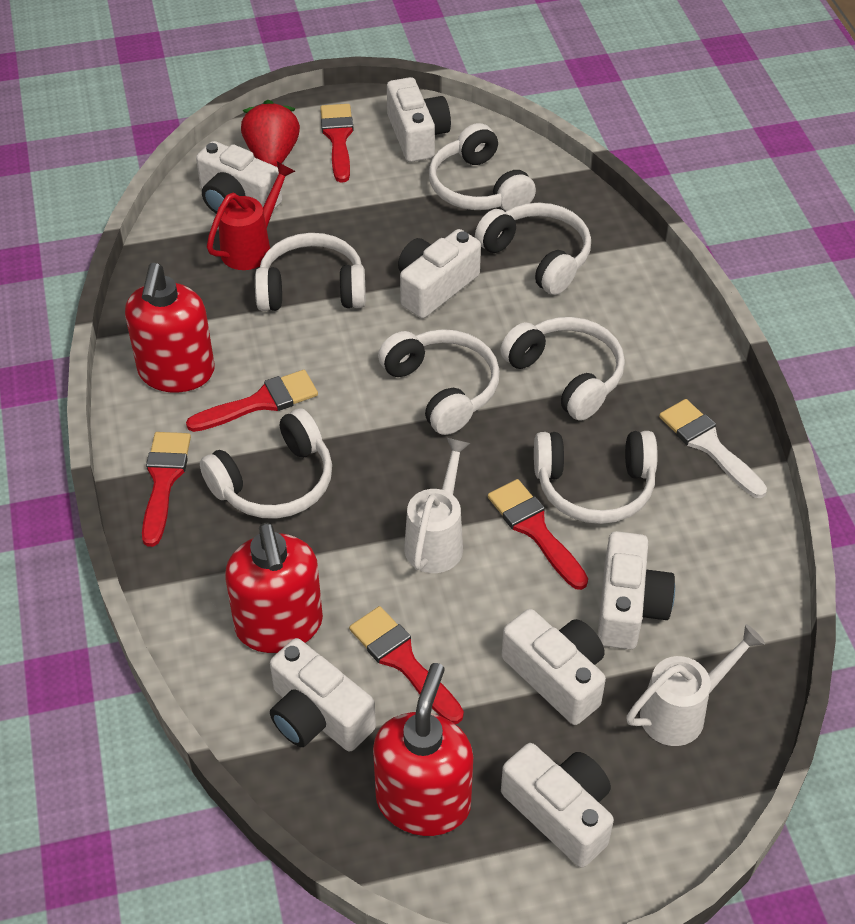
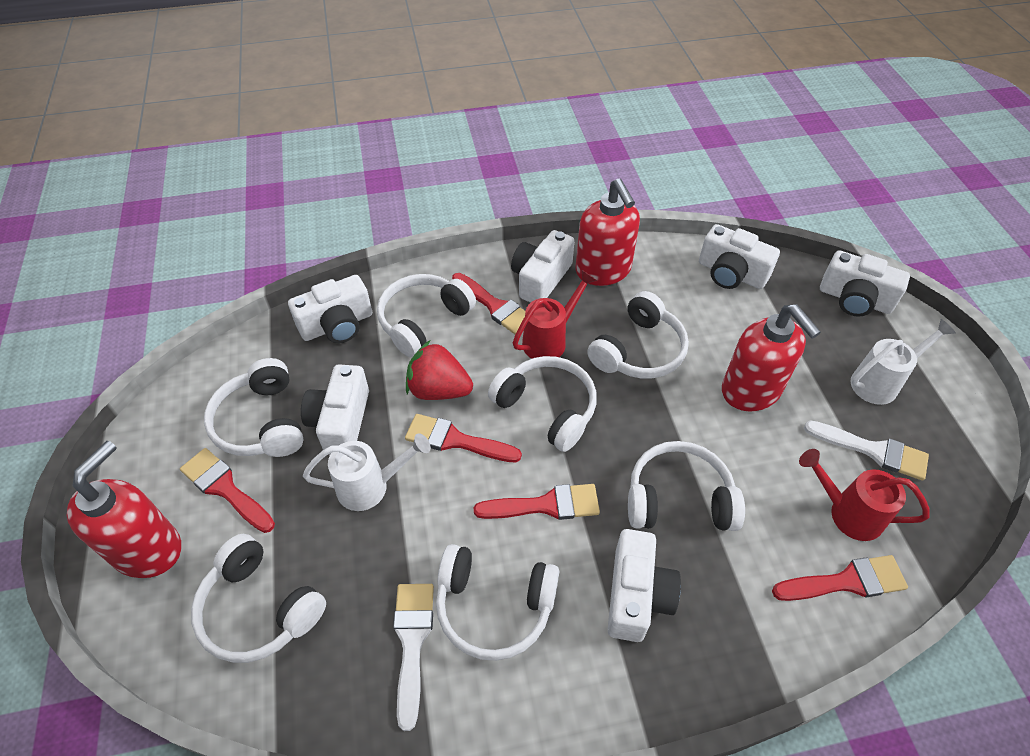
red watering can: 1 -> 2
white brush: 1 -> 2
white camera: 7 -> 6

